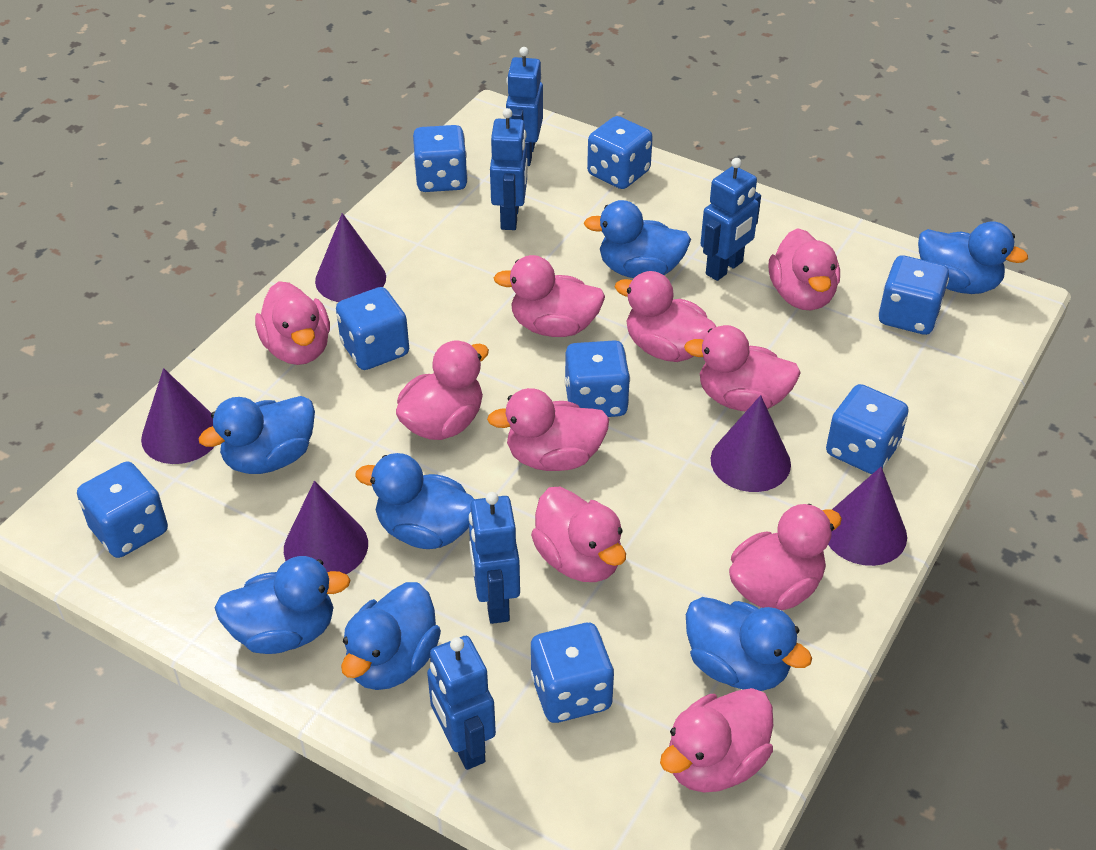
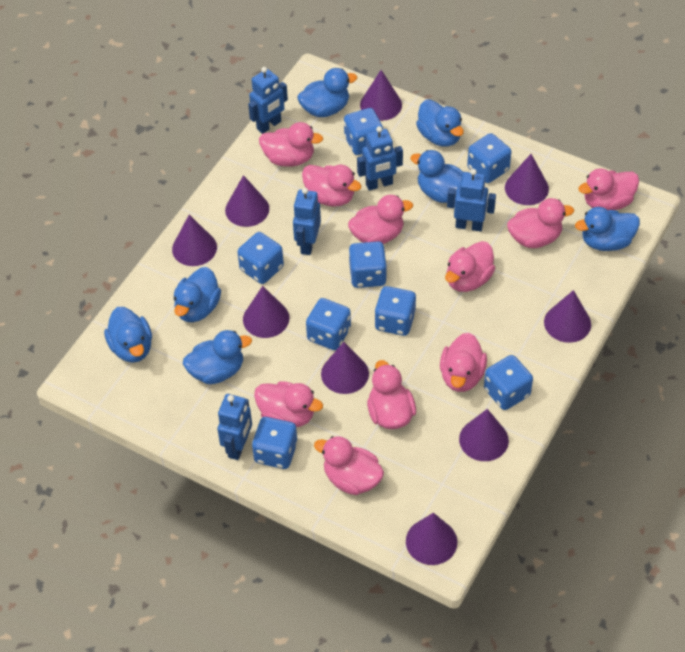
purple cone: 5 -> 9

